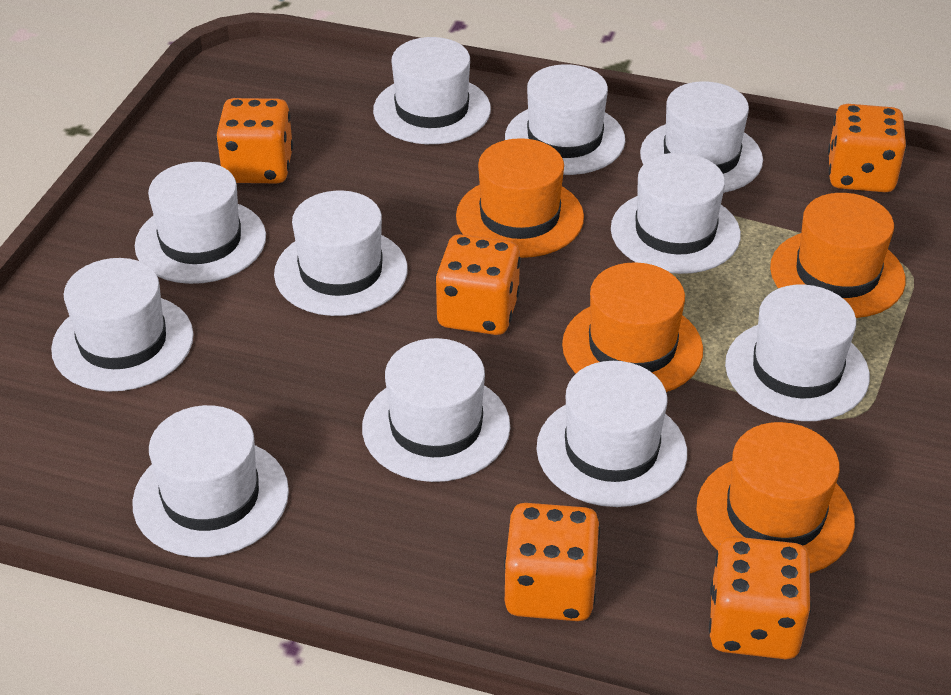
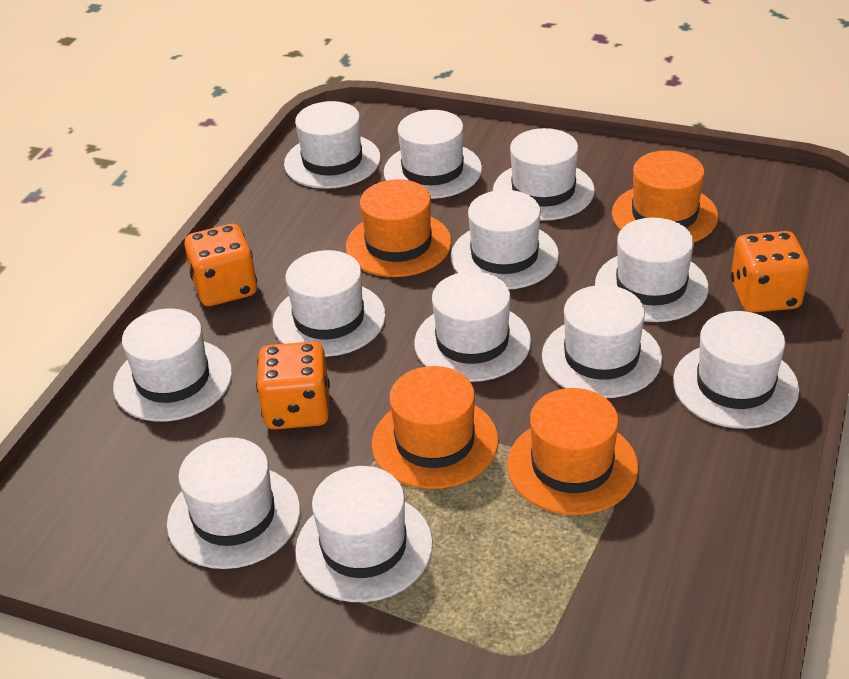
orange dice: 5 -> 3
white hat: 11 -> 12

